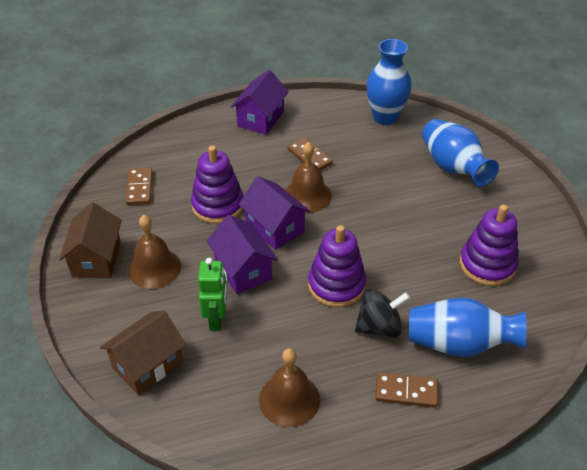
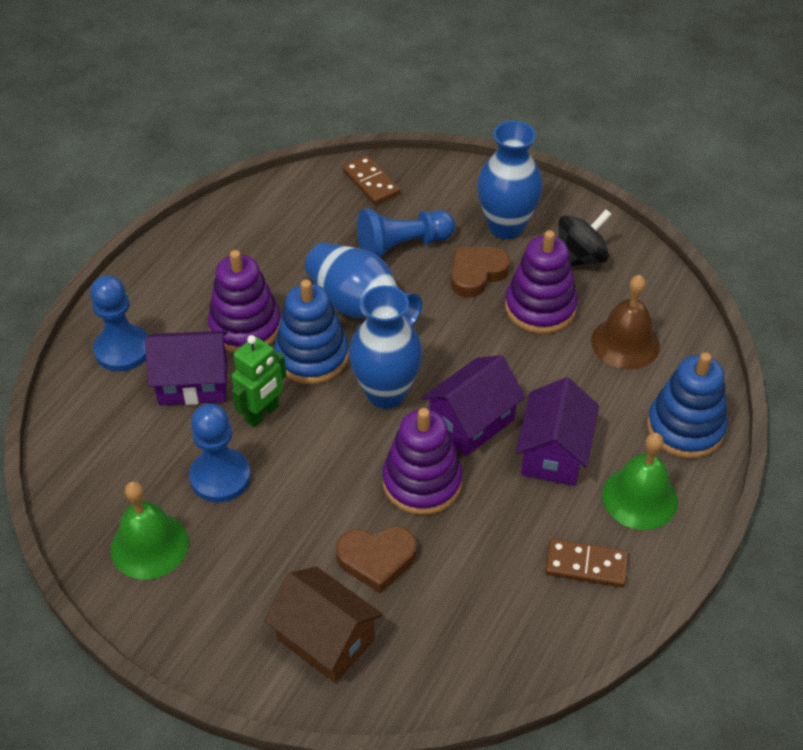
blue pawn: 0 -> 3
blue stacking toy: 0 -> 2
brown bell: 3 -> 1
brown domino: 3 -> 2
brown heart: 0 -> 2
brown house: 2 -> 1
green bell: 0 -> 2

